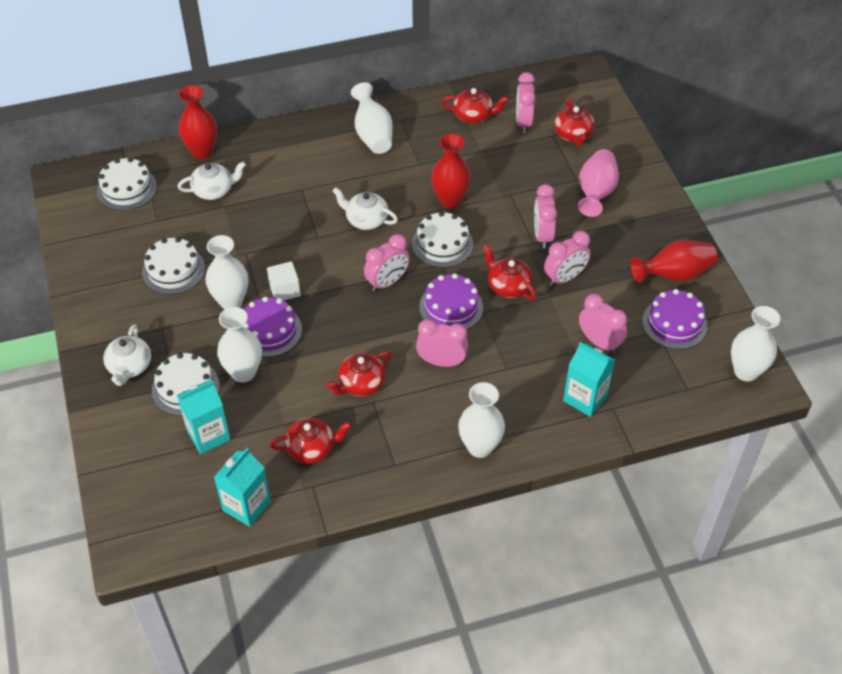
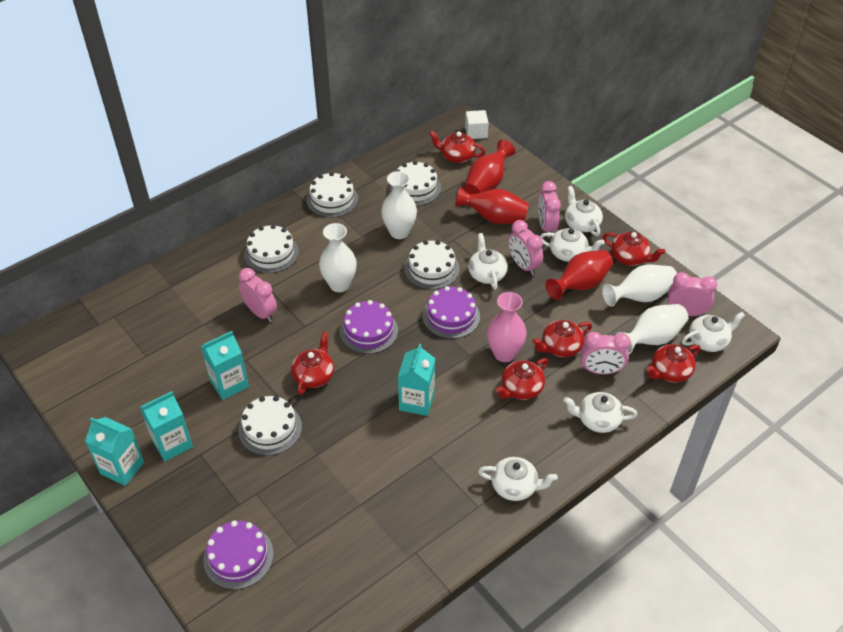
pink clock: 6 -> 5
red teapot: 5 -> 6
turquoise carton: 3 -> 4
white cake: 4 -> 5
white teapot: 3 -> 6
white vase: 5 -> 4

